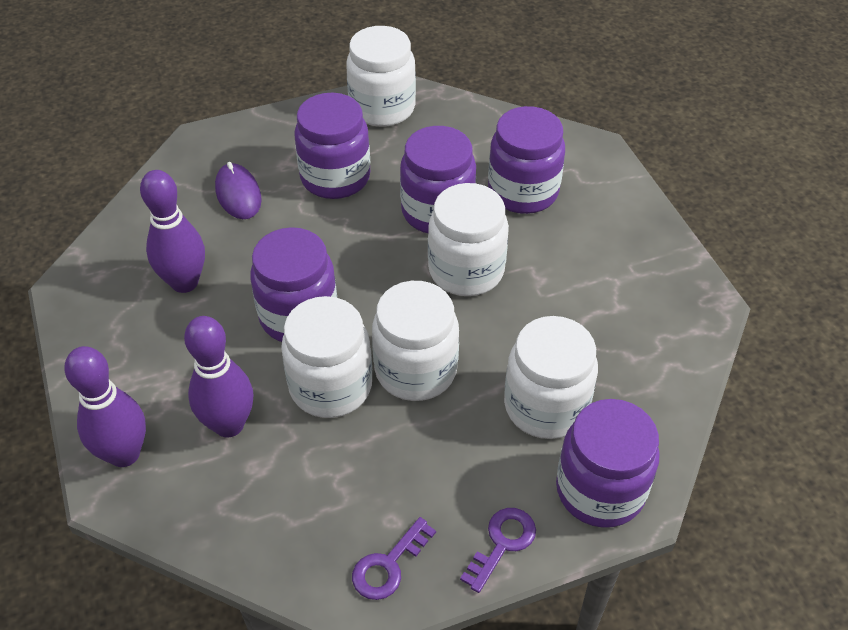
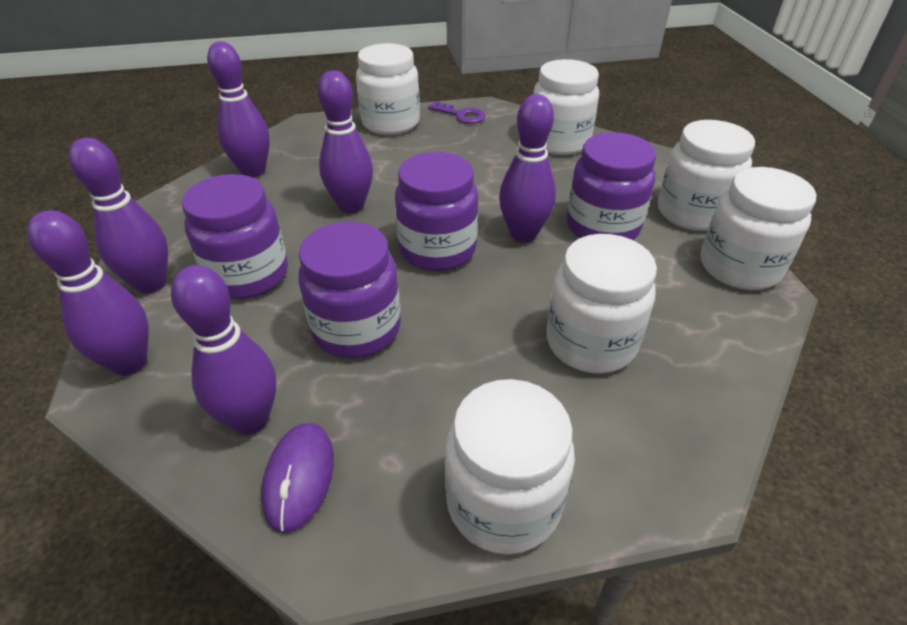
purple bowling pin: 3 -> 6
purple jar: 5 -> 4
purple key: 2 -> 1
white jar: 5 -> 6

